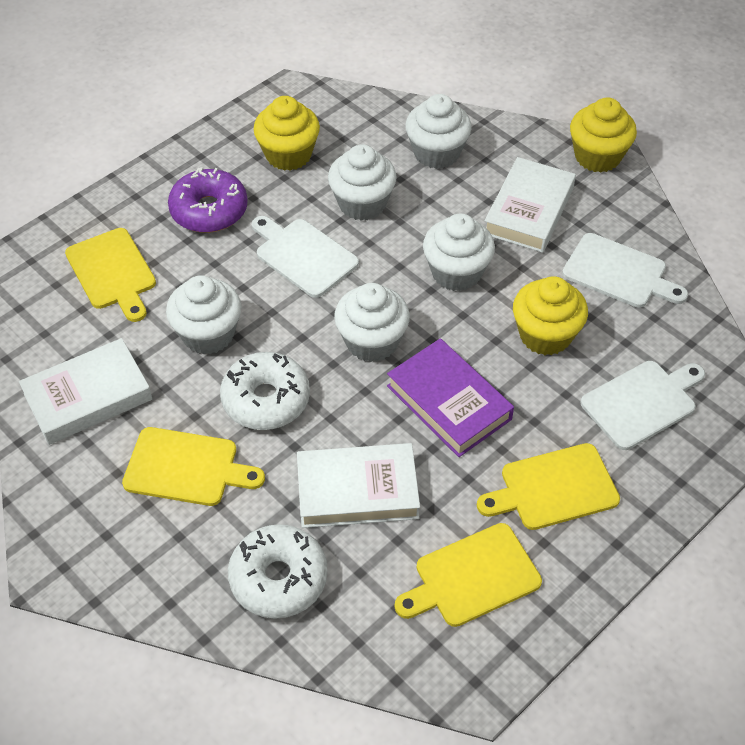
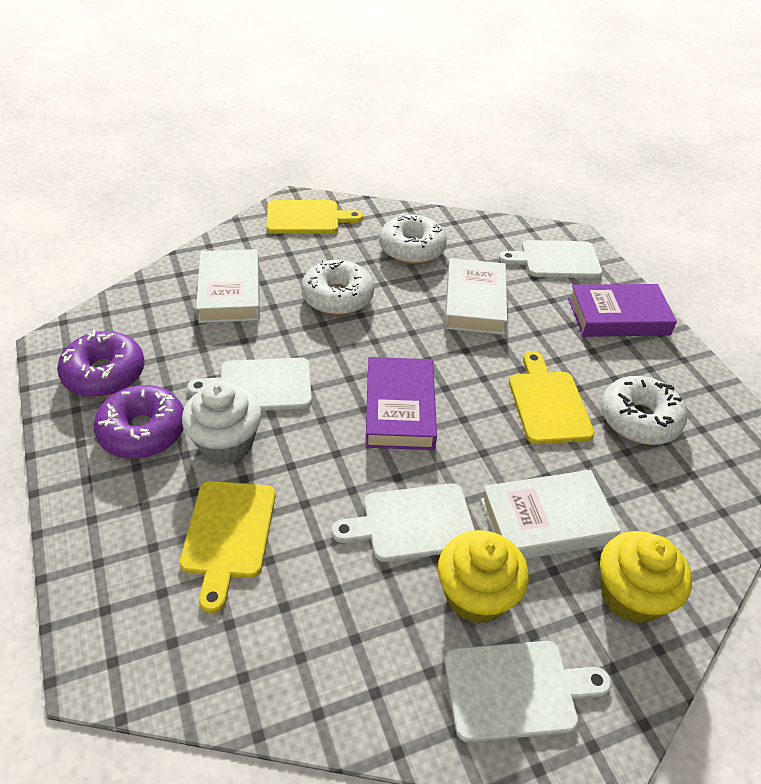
purple book: 1 -> 2
purple donut: 1 -> 2
white cupcake: 5 -> 1
white cutting board: 3 -> 4
white donut: 2 -> 3
yellow cupcake: 3 -> 2
yellow cutting board: 4 -> 3

